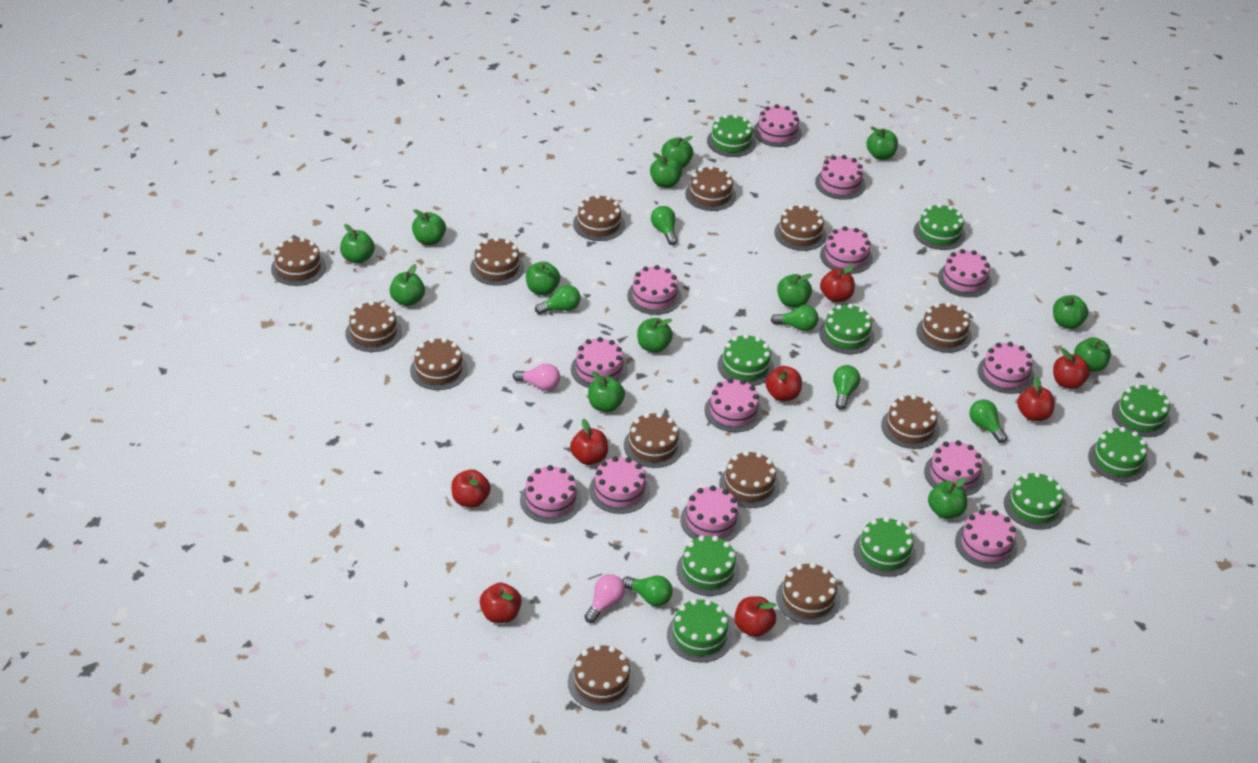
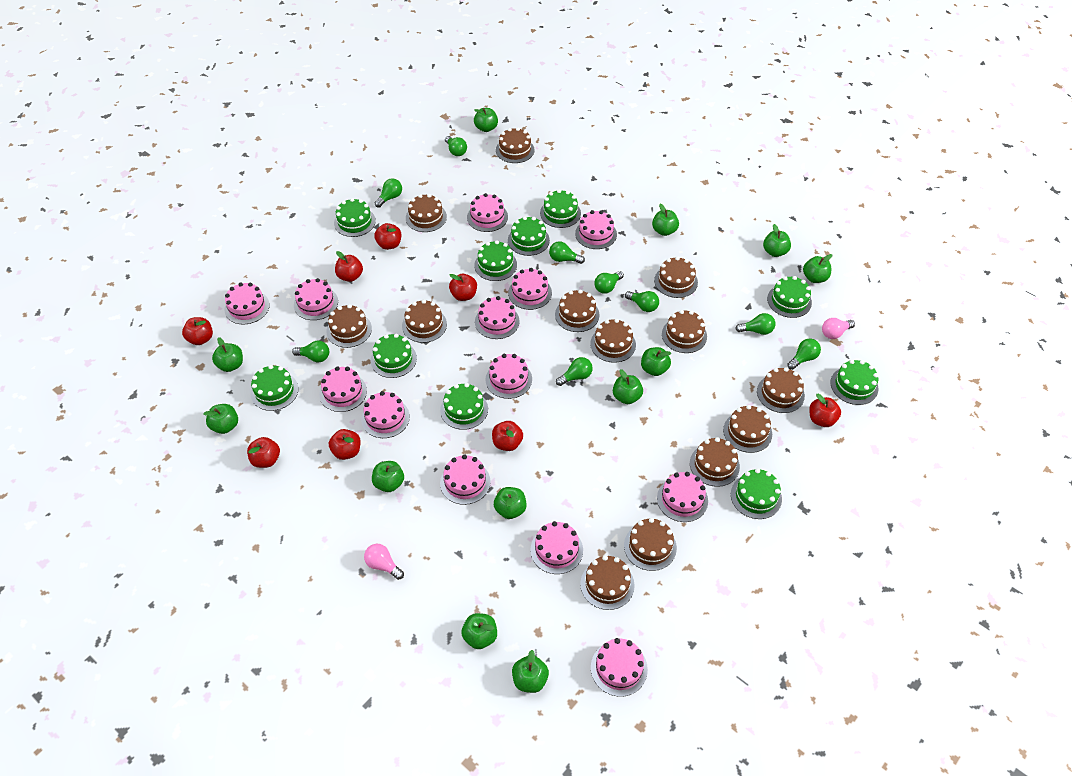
green apple: 13 -> 12
green light bulb: 6 -> 9

